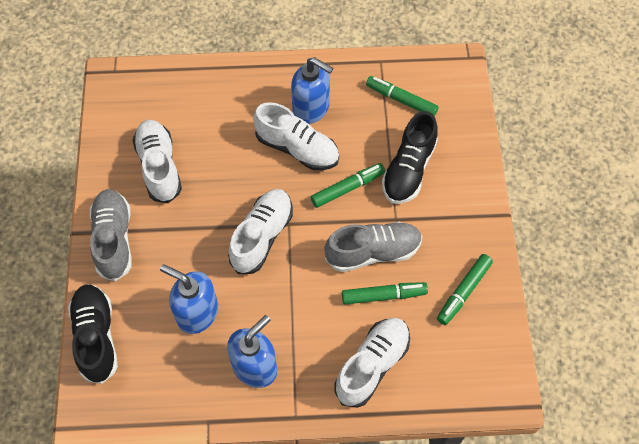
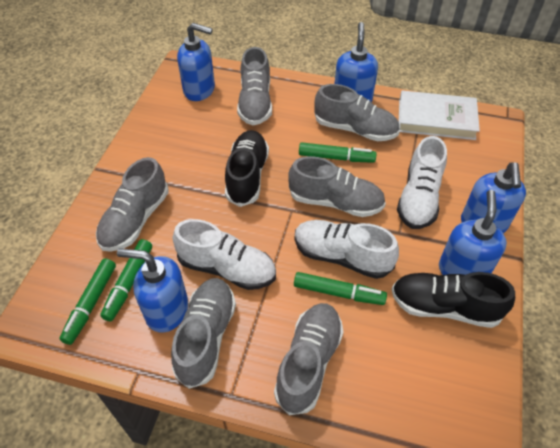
blue soap dispenser: 3 -> 5
grey shoe: 2 -> 6
white book: 0 -> 1
white shoe: 4 -> 3

